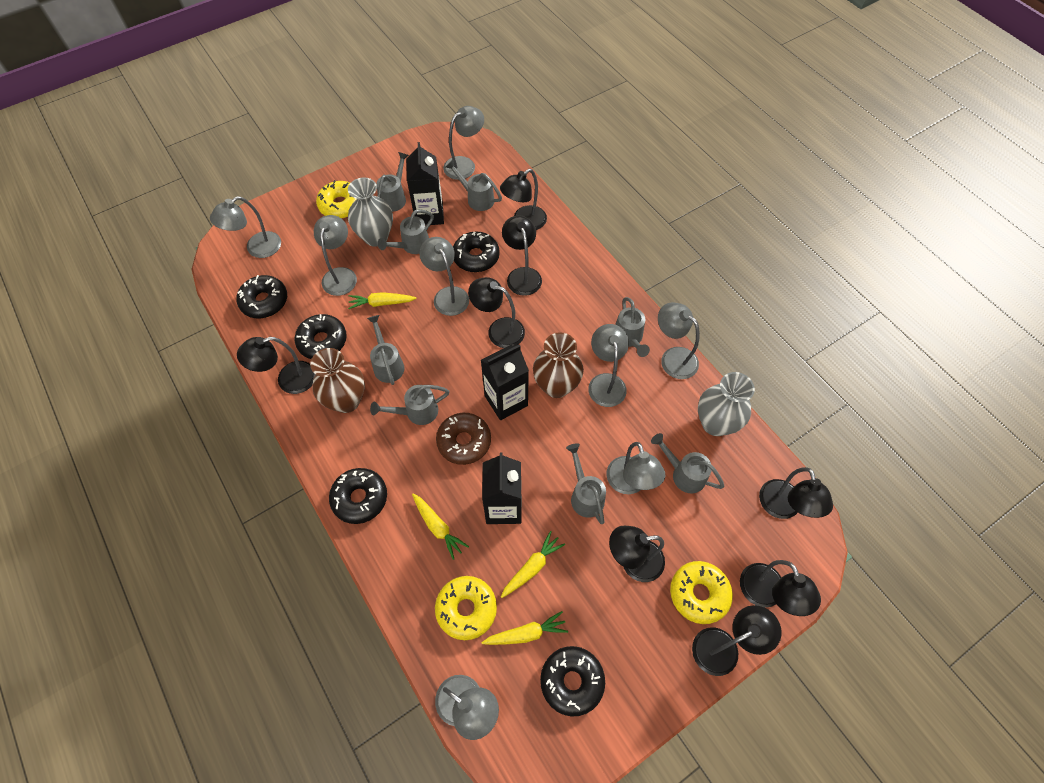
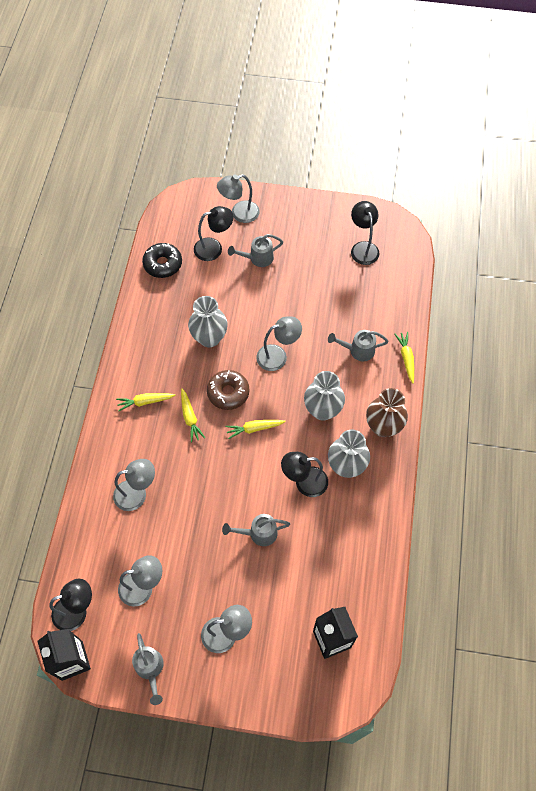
black carton: 3 -> 2
black donut: 5 -> 1
black lamp: 8 -> 4
brown vase: 2 -> 1
grey lamp: 8 -> 5
grey vase: 2 -> 3
grey watering can: 8 -> 4
yellow donut: 3 -> 0

